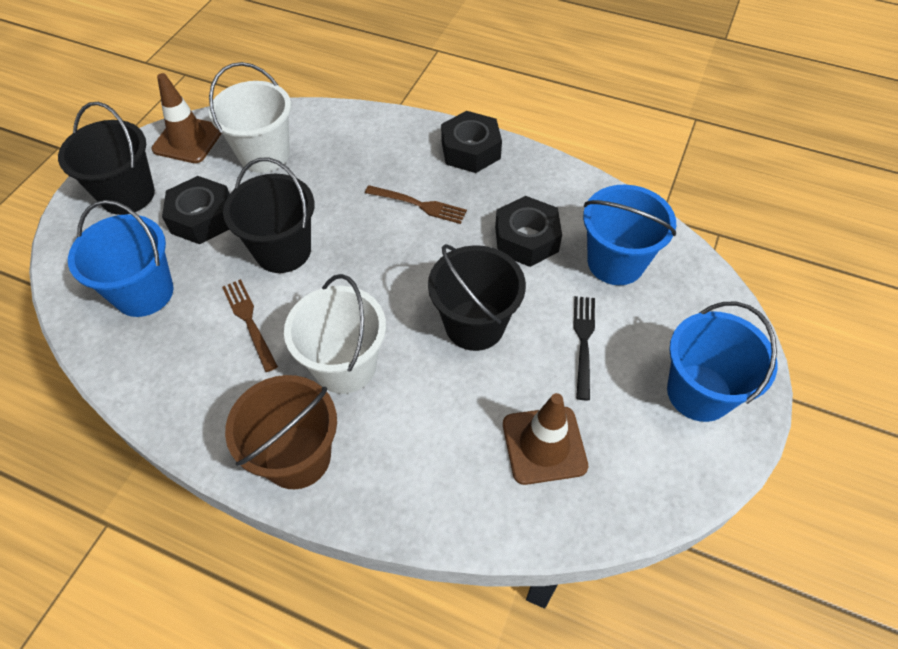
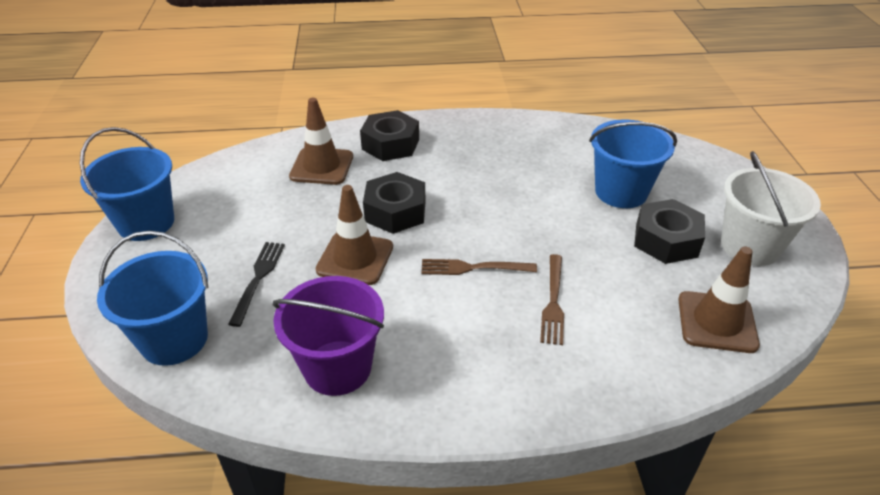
black bucket: 3 -> 0
brown bucket: 1 -> 0
brown traffic cone: 2 -> 3
purple bucket: 0 -> 1
white bucket: 2 -> 1

